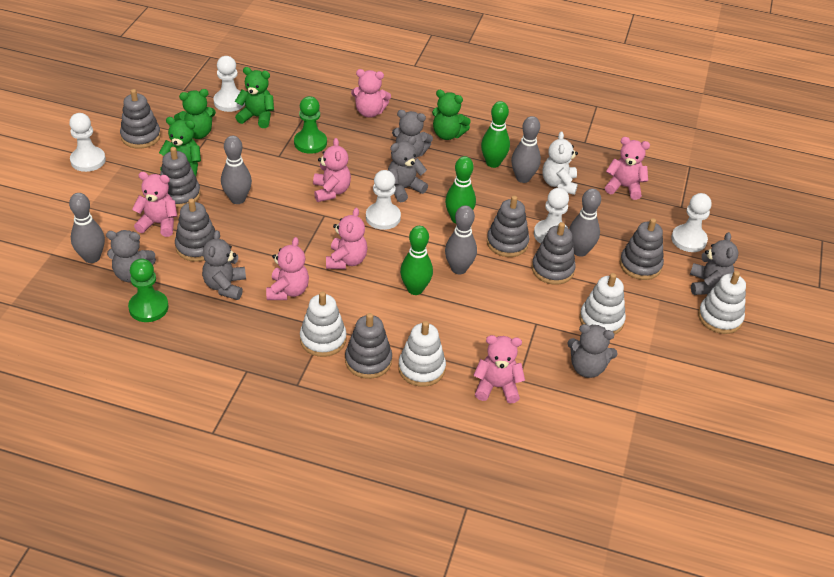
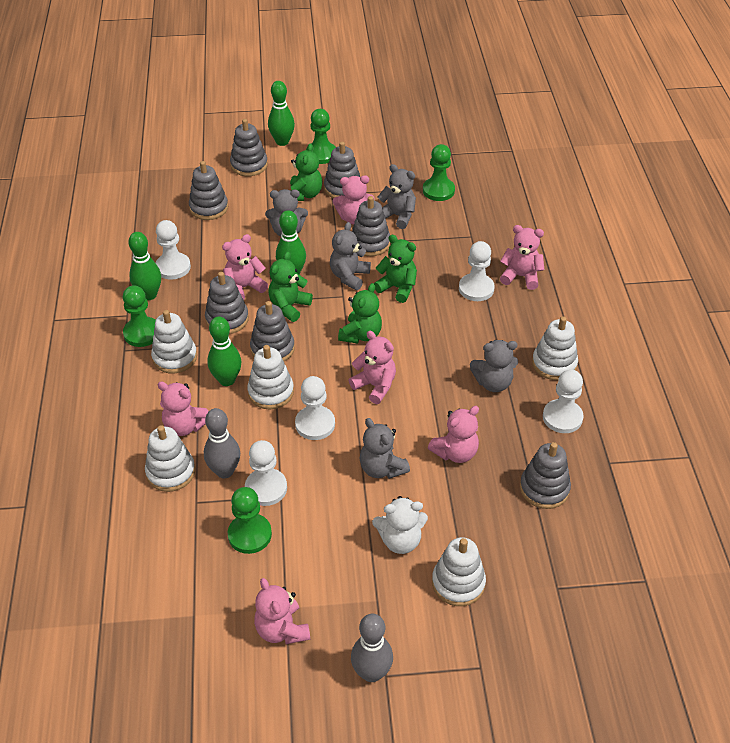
green bowling pin: 3 -> 4
green pawn: 2 -> 4
grey bowling pin: 5 -> 2
grey teddy bear: 6 -> 5
white stacking toy: 4 -> 5

